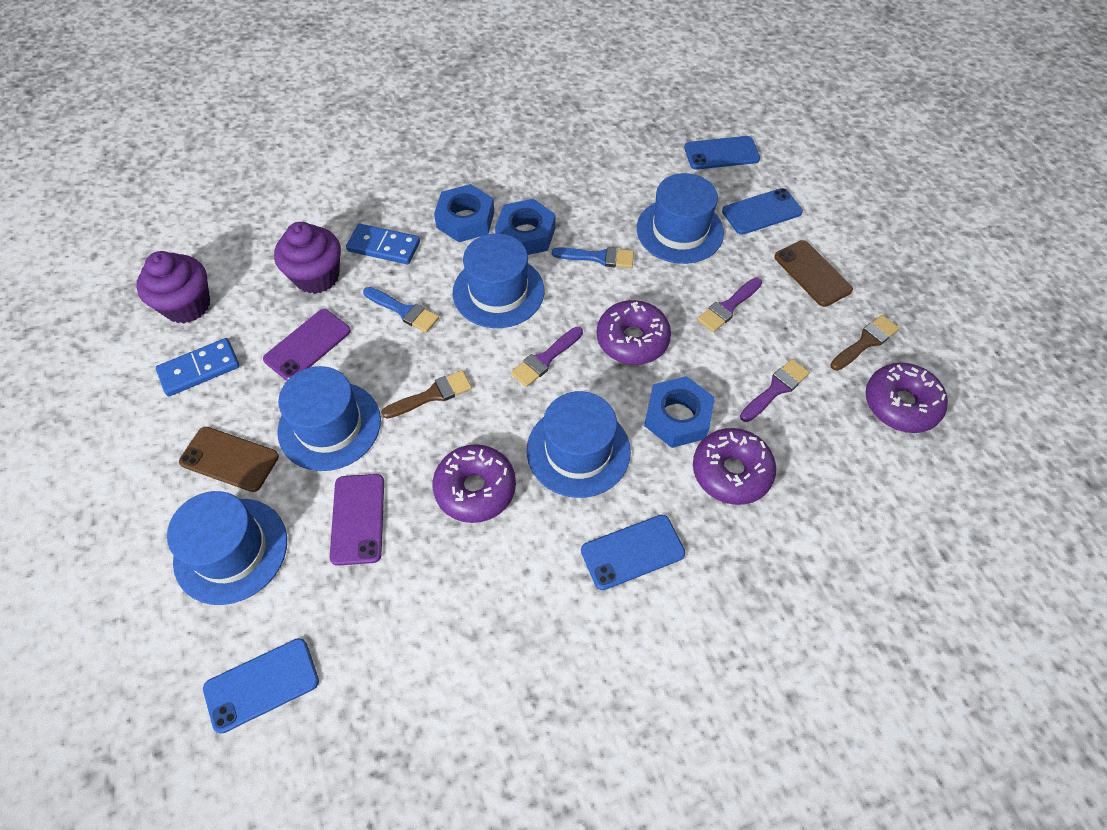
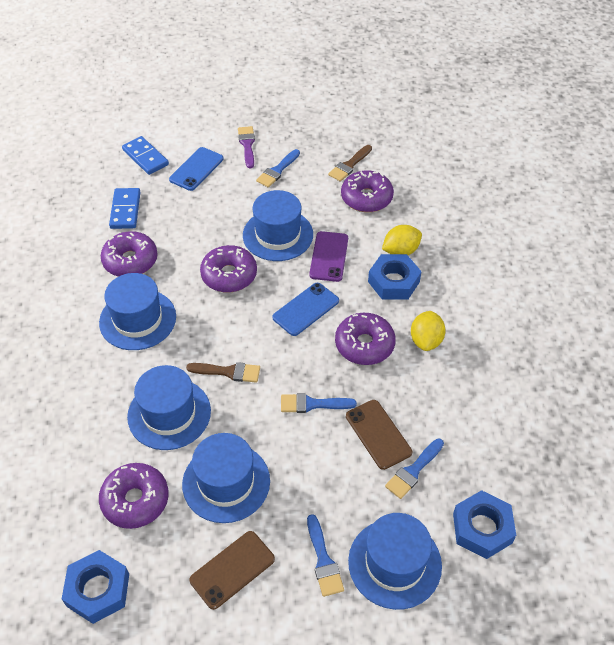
blue brush: 2 -> 4
blue phone: 4 -> 2
purple brush: 3 -> 1
purple cupcake: 2 -> 0
purple donut: 4 -> 5
purple phone: 2 -> 1
yellow lemon: 0 -> 2

